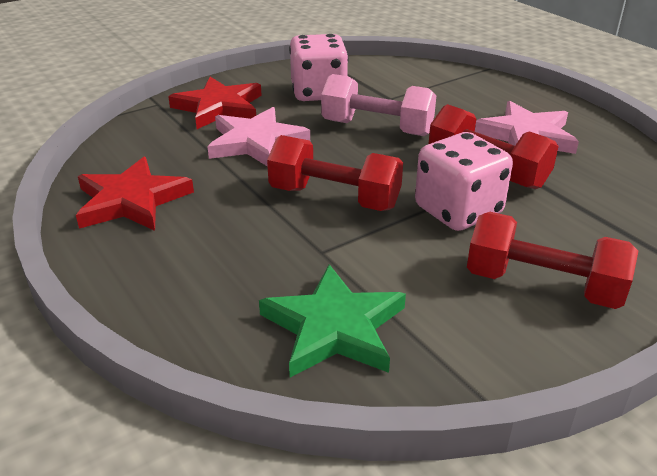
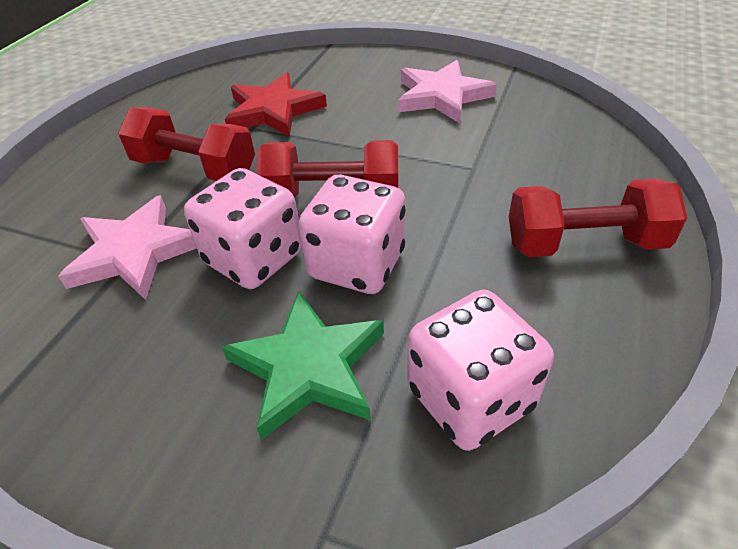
pink dice: 2 -> 3
pink dumbbell: 1 -> 0
red star: 2 -> 1

